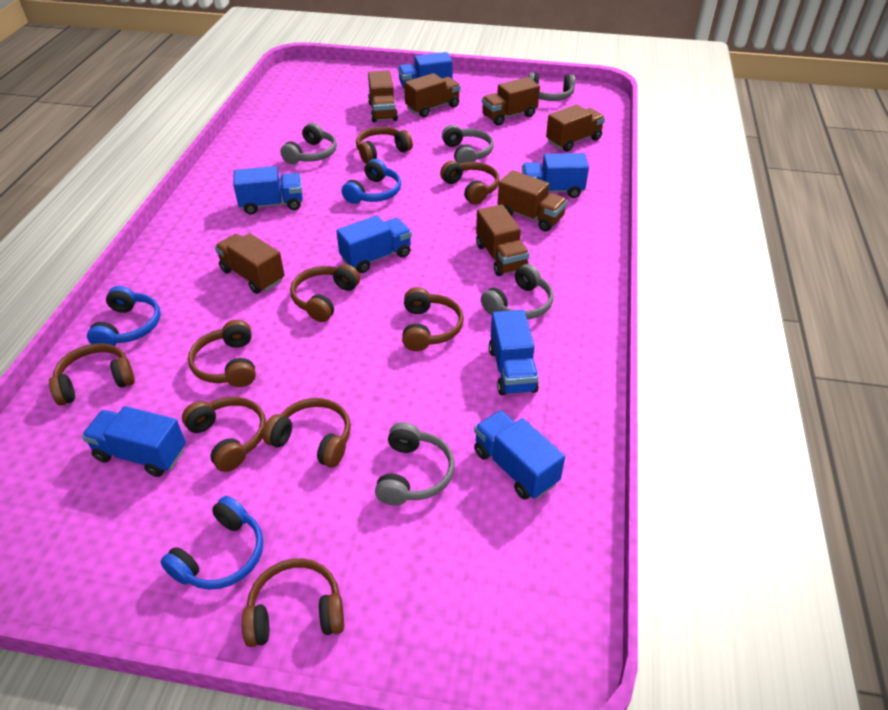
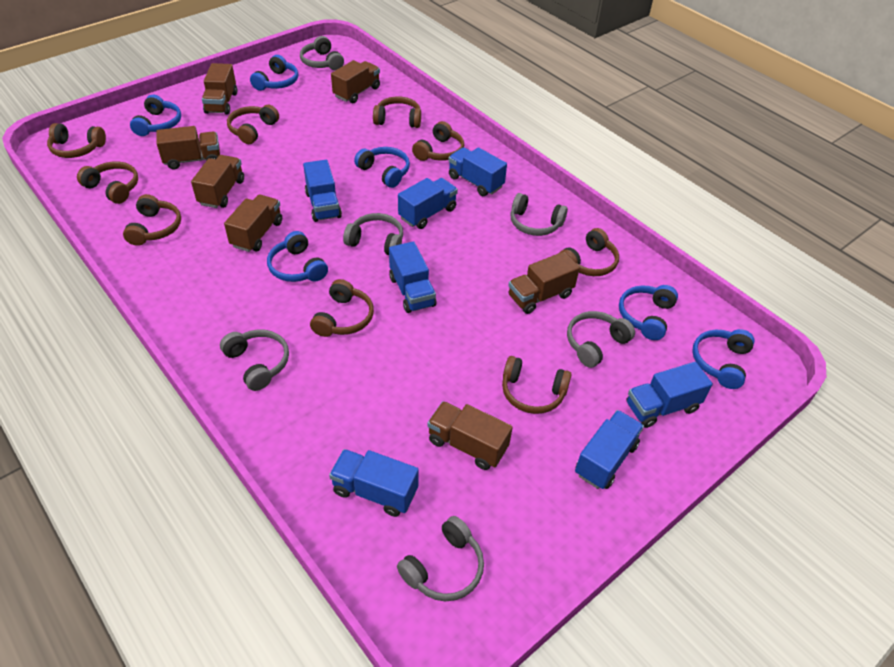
blue headphones: 3 -> 6
grey headphones: 5 -> 6

